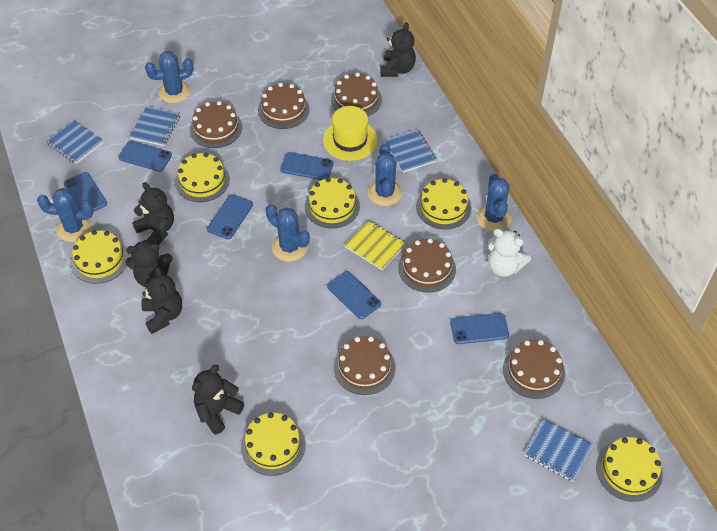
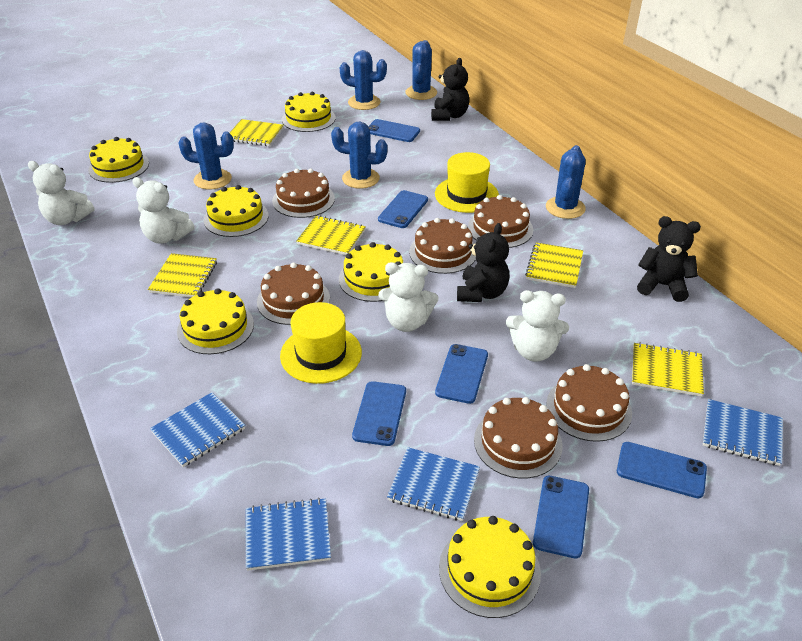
black teddy bear: 5 -> 3
white teddy bear: 1 -> 4
yellow hat: 1 -> 2
yellow notebook: 1 -> 5

